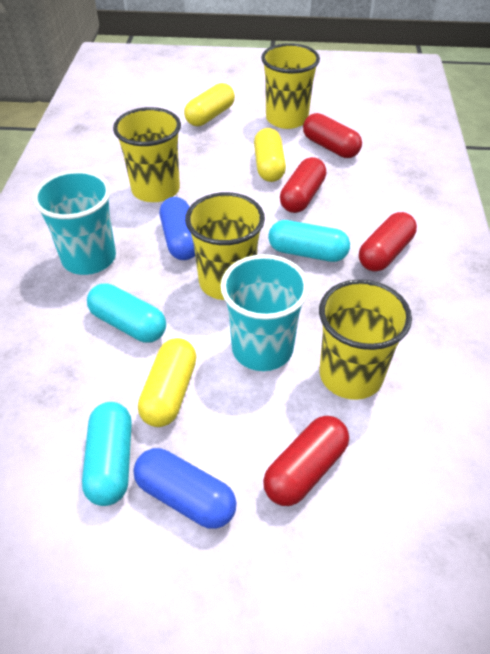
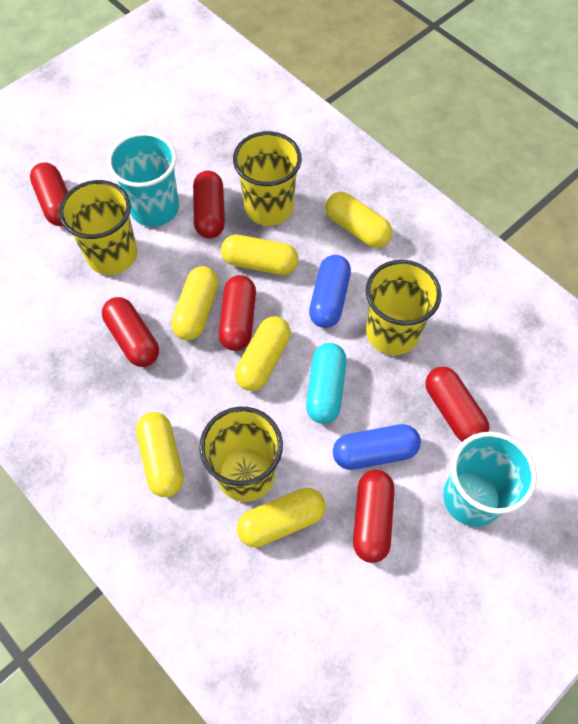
red capsule: 4 -> 6
turquoise capsule: 3 -> 1
yellow capsule: 3 -> 6

